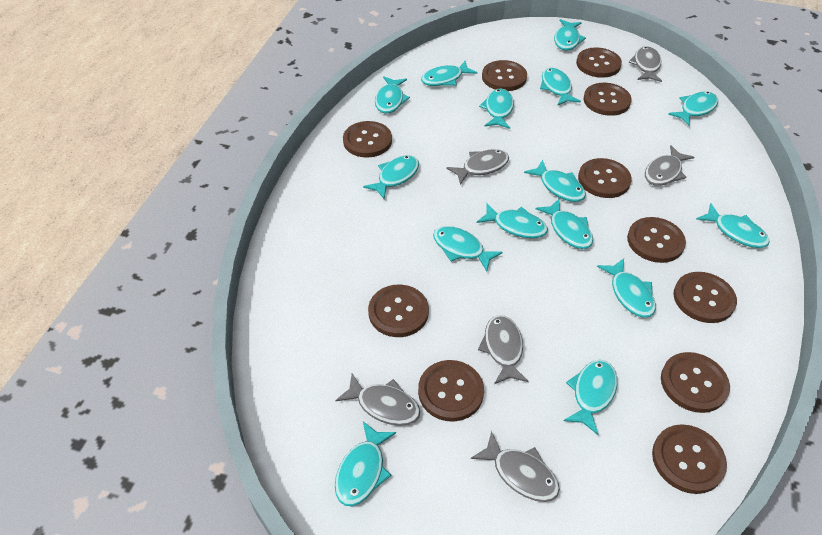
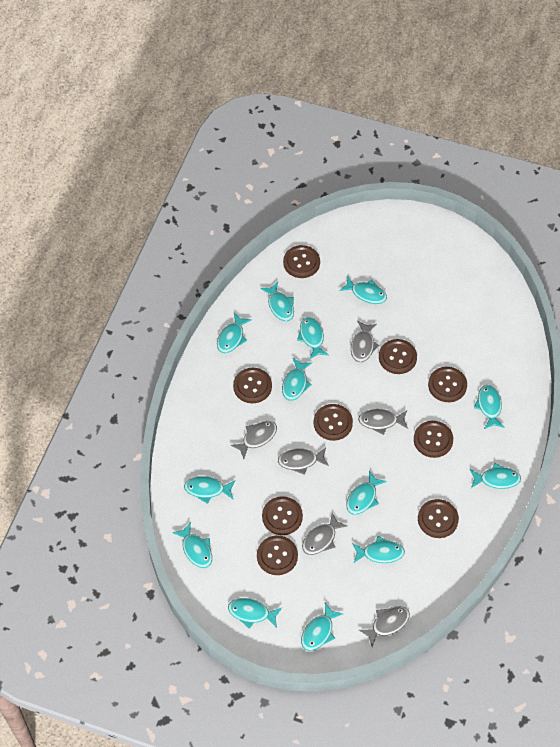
brown button: 11 -> 9
turquoise fish: 15 -> 13

